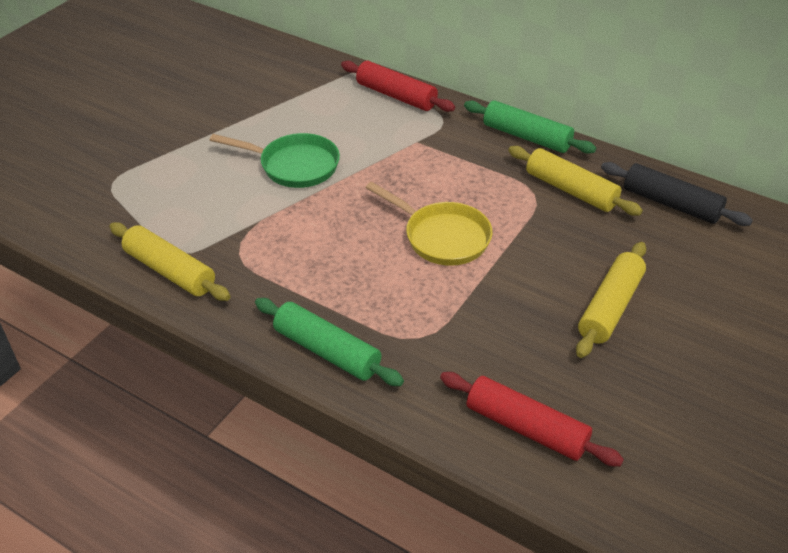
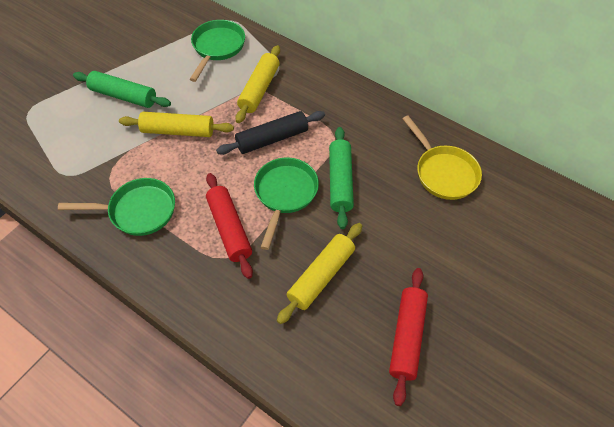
green pan: 1 -> 3

